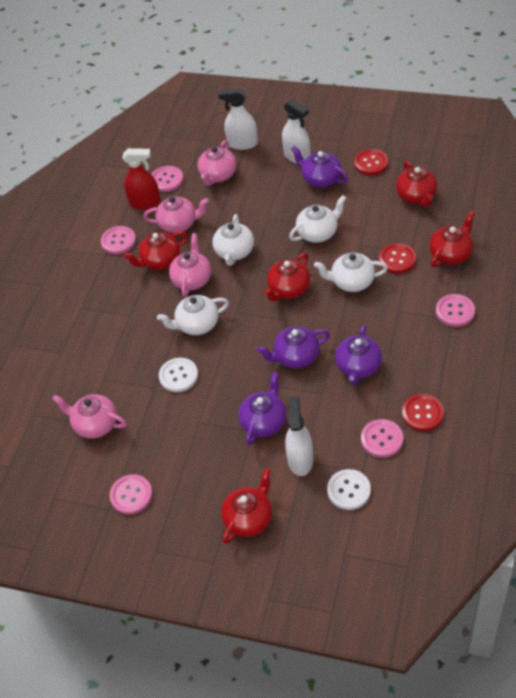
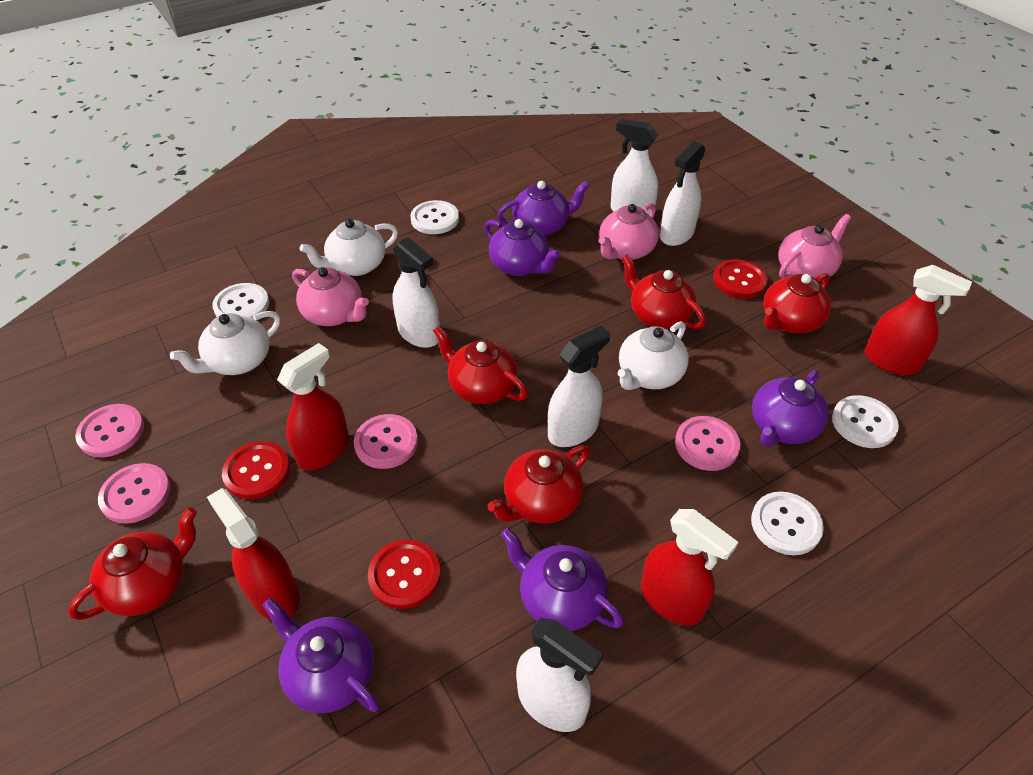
pink button: 5 -> 4
pink teapot: 4 -> 3
purple teapot: 4 -> 5
red spray bottle: 1 -> 4
white button: 2 -> 4
white spray bottle: 3 -> 5
white teapot: 4 -> 3

